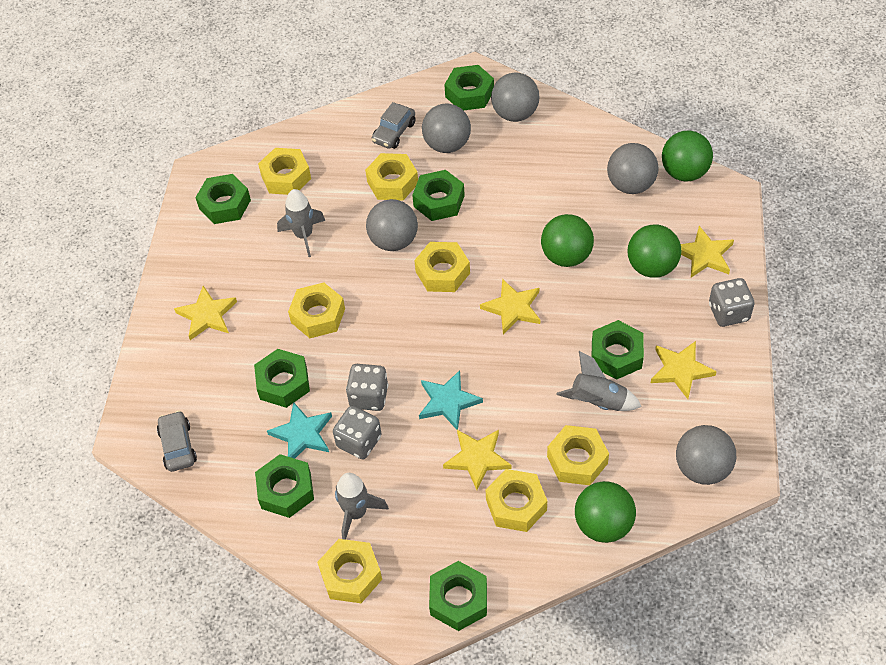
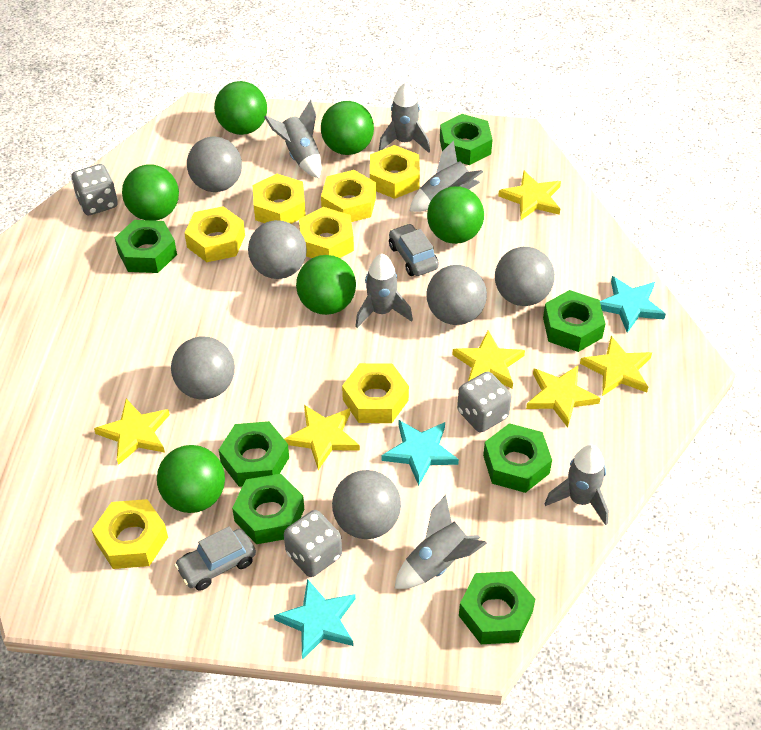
green ball: 4 -> 6
grey ball: 5 -> 6
grey rocket: 3 -> 6
turquoise star: 2 -> 3
yellow star: 5 -> 6

